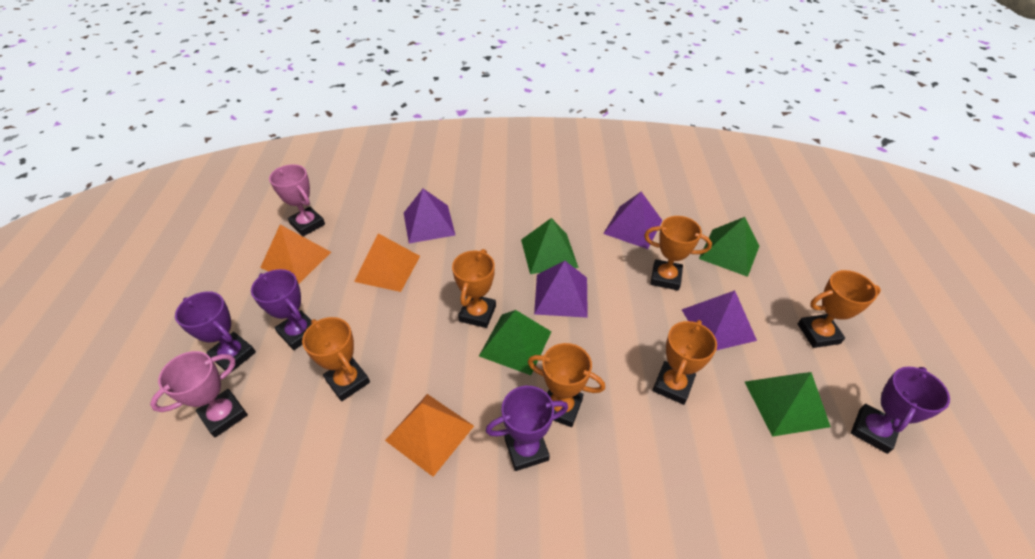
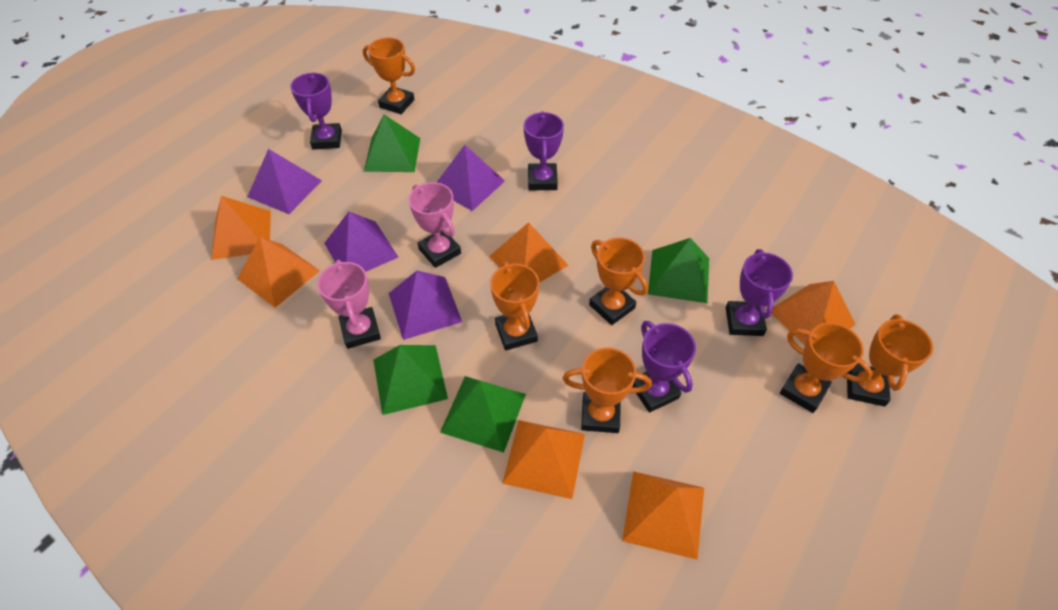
orange pyramid: 3 -> 6

